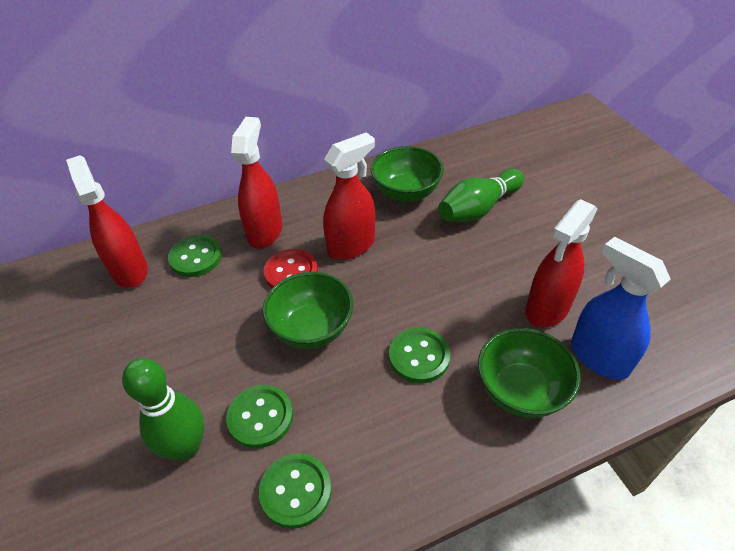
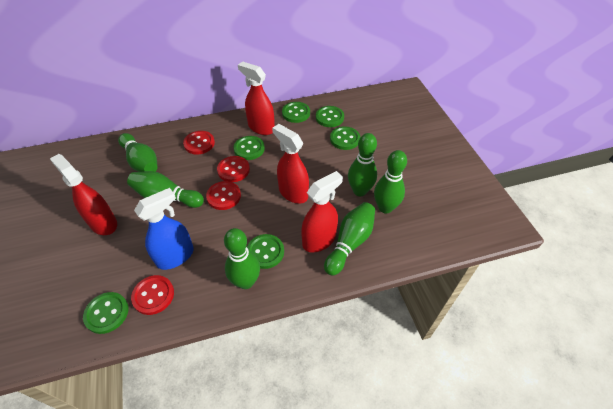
green bowl: 3 -> 0
green bowling pin: 2 -> 6
green button: 4 -> 6
red button: 1 -> 4

